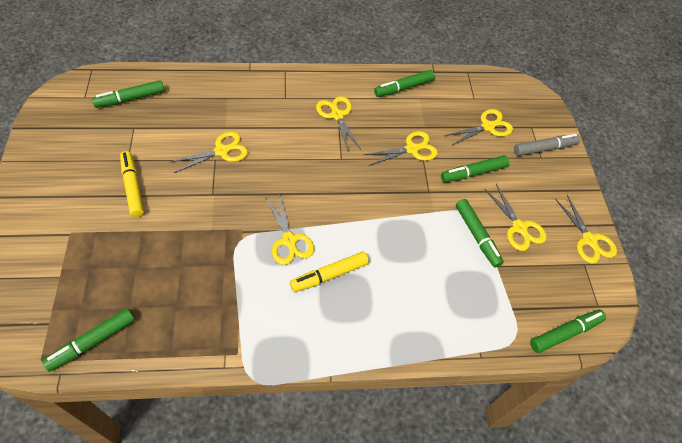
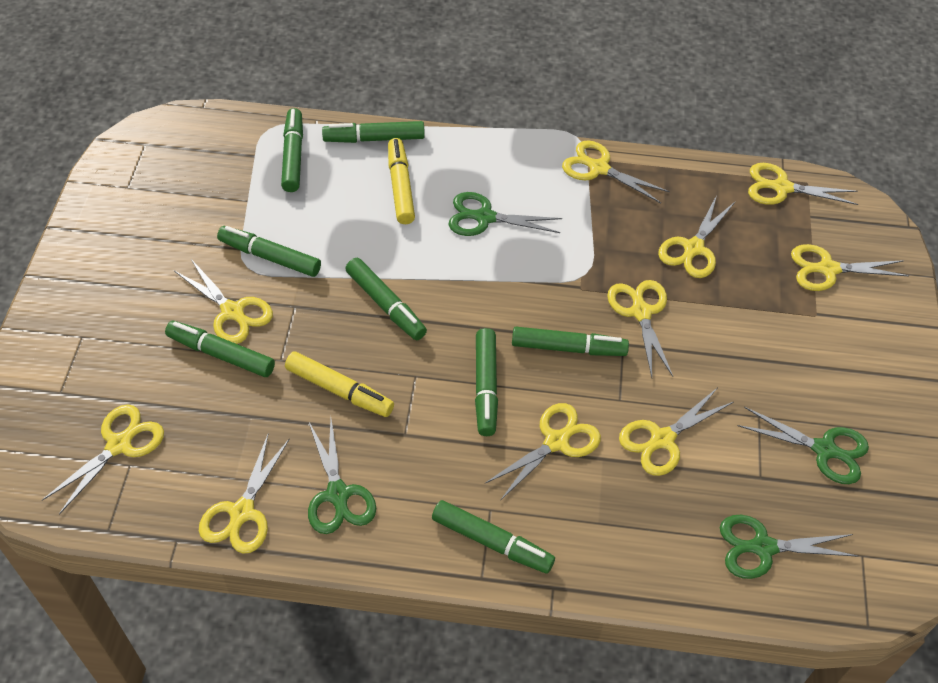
green marker: 6 -> 8
green scissors: 0 -> 4
grey marker: 1 -> 0
yellow scissors: 7 -> 10

